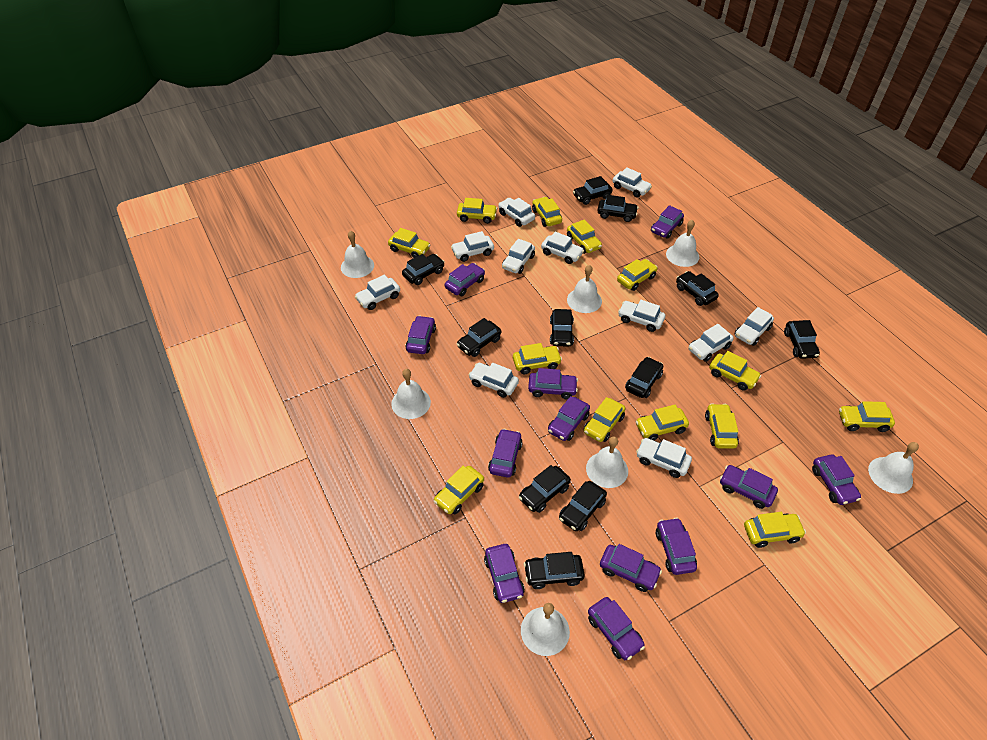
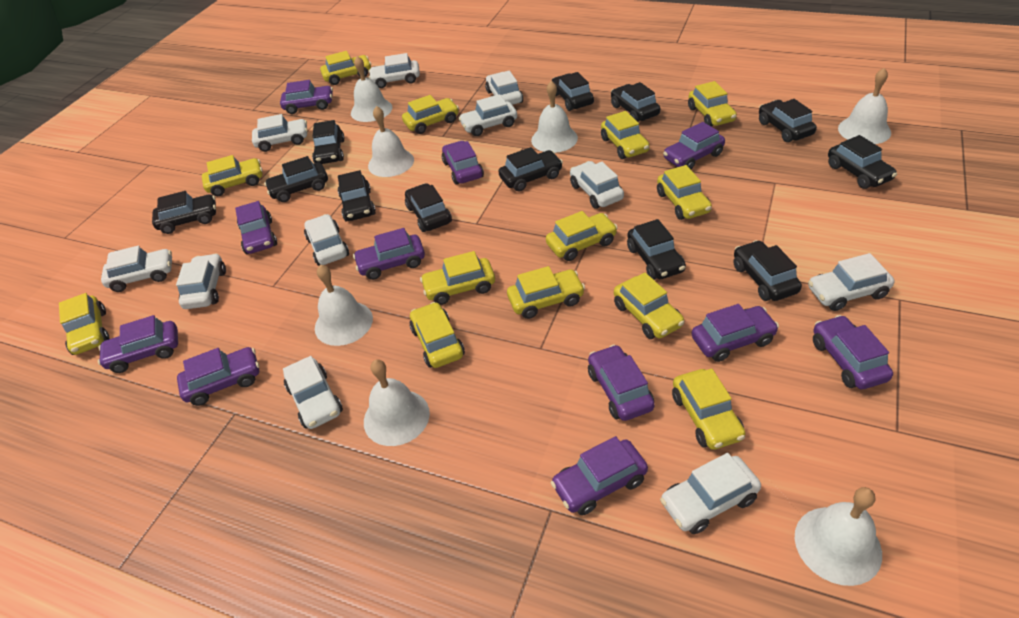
black car: 11 -> 12
purple car: 12 -> 11

